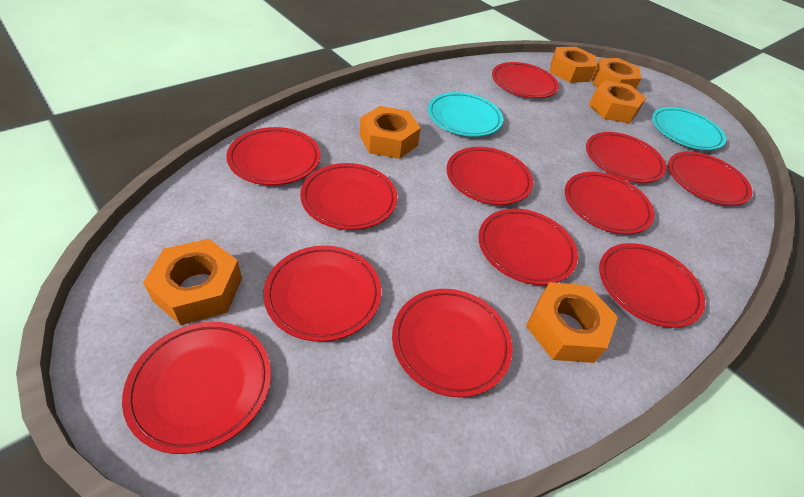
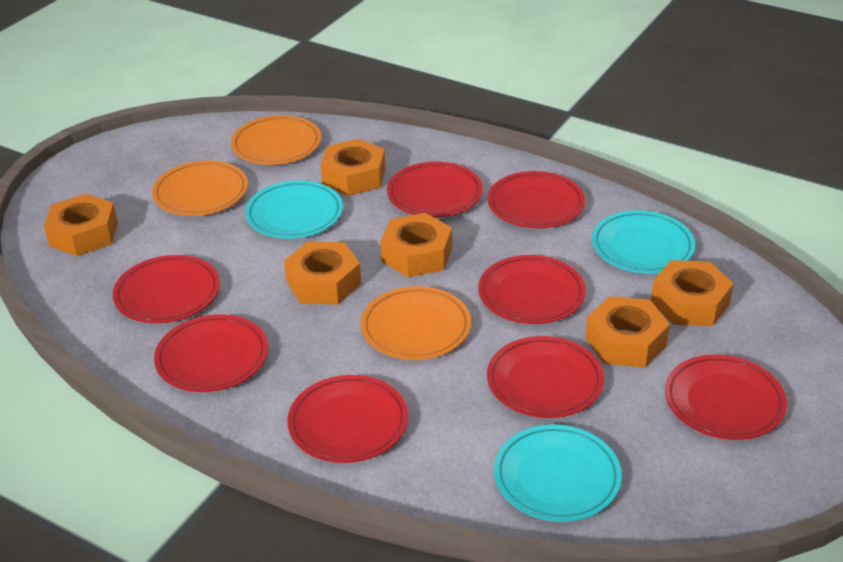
orange plate: 0 -> 3
red plate: 12 -> 8
turquoise plate: 2 -> 3

